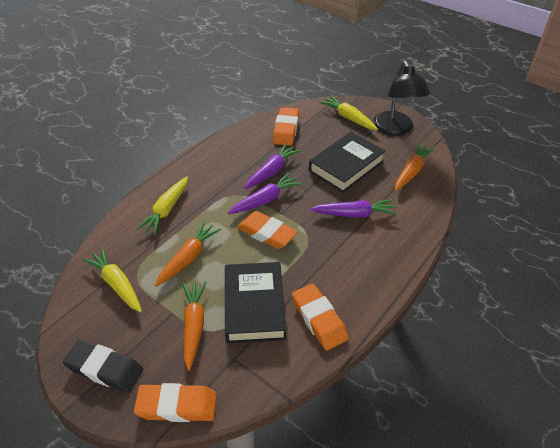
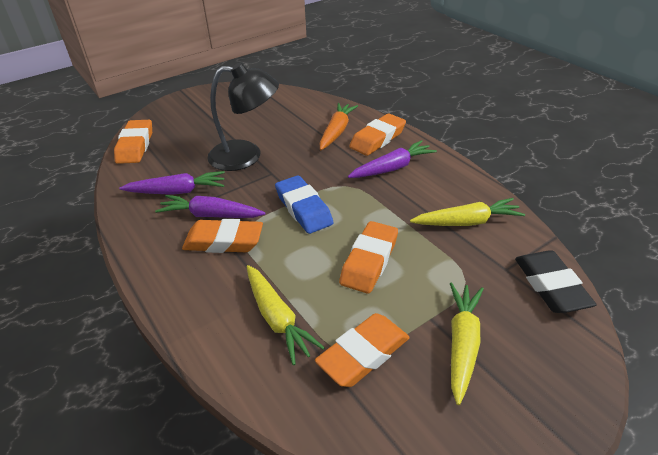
black book: 2 -> 0
blue eraser: 0 -> 1
orange carrot: 3 -> 1
orange eraser: 4 -> 5

